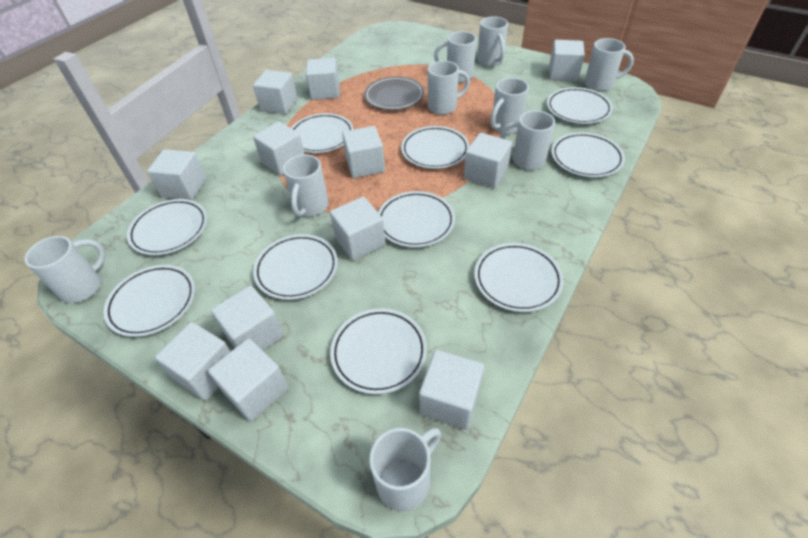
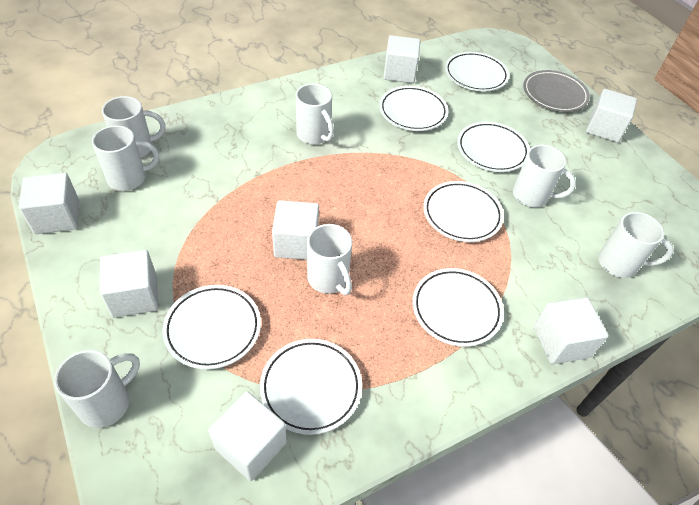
white cube: 12 -> 7
white mug: 9 -> 7
white plate: 10 -> 7

